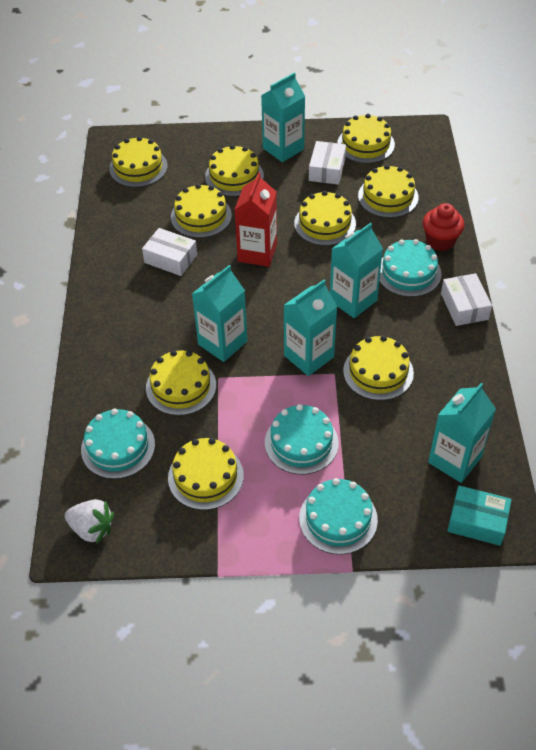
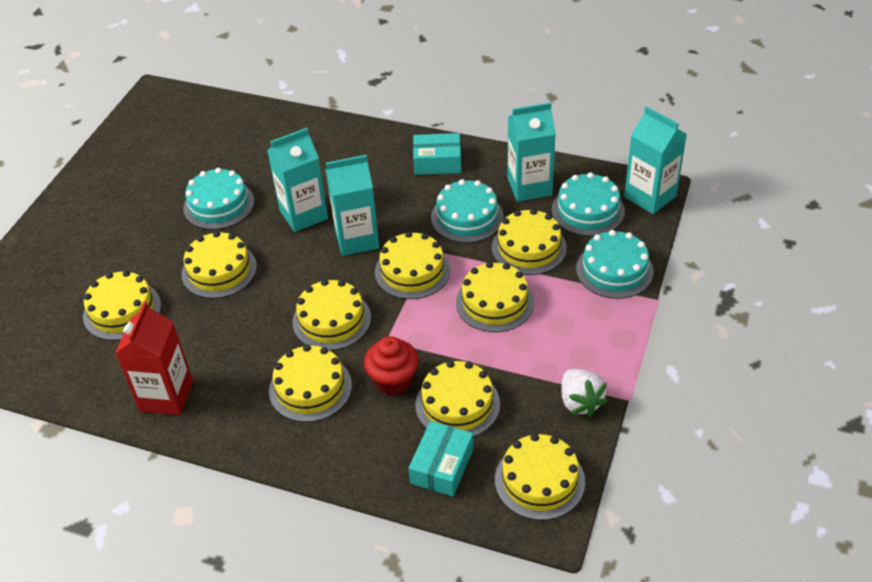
turquoise box: 1 -> 2
turquoise carton: 5 -> 4
white box: 3 -> 0

